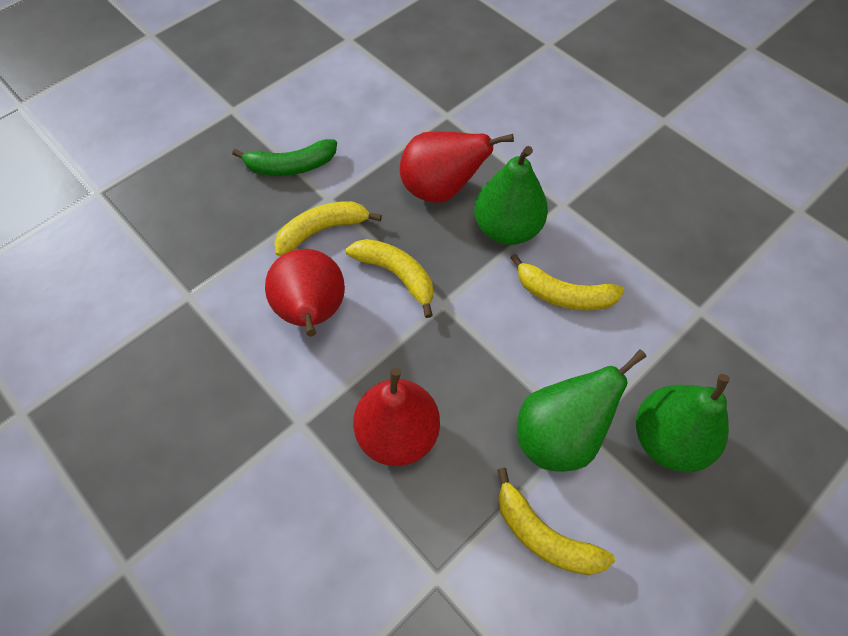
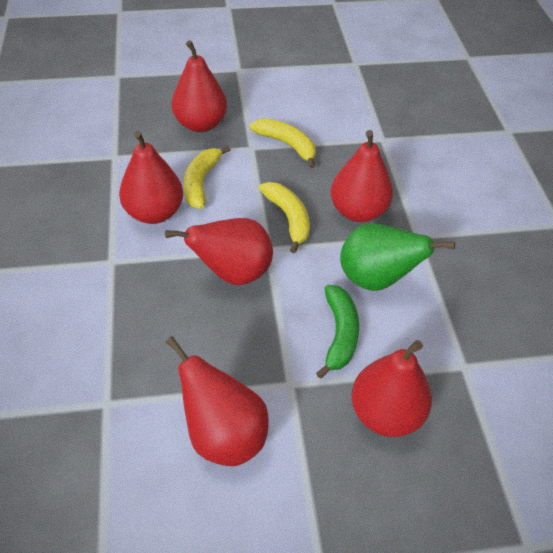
green pear: 3 -> 1
red pear: 3 -> 6
yellow banana: 4 -> 3

